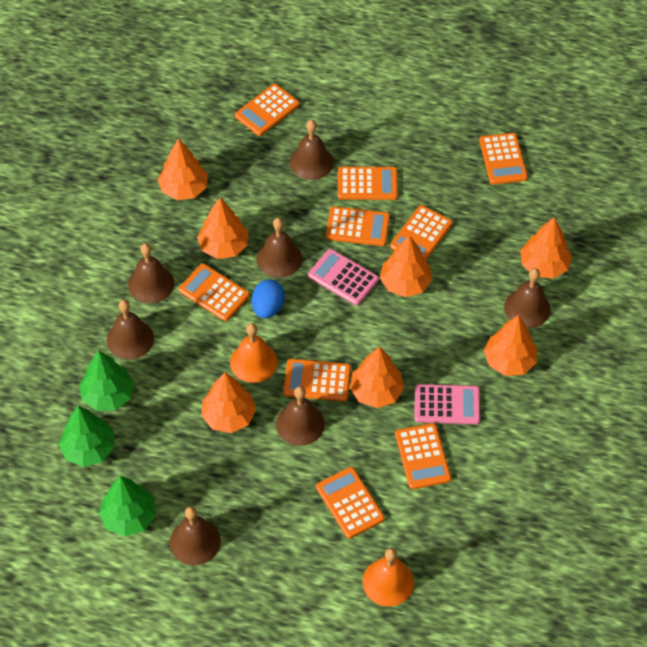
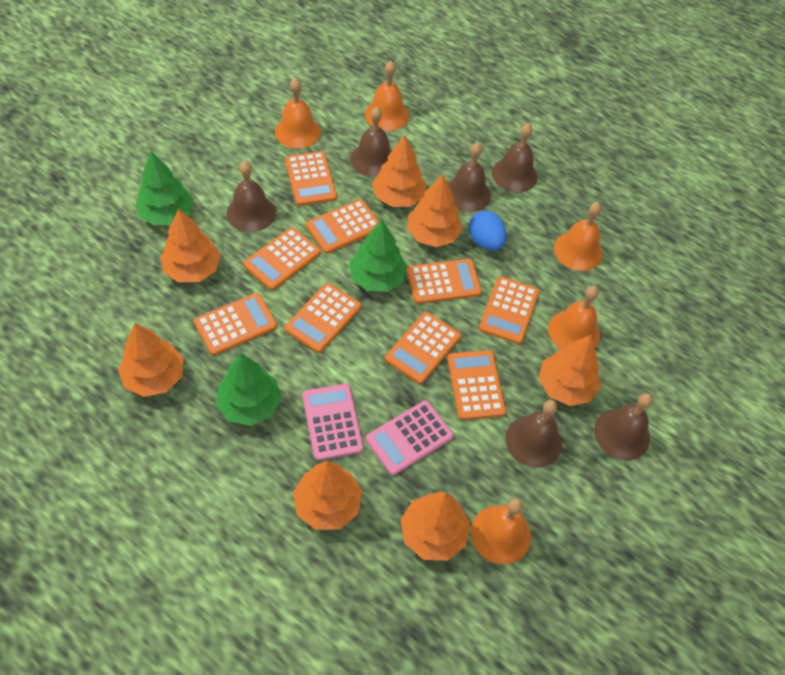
brown bell: 7 -> 6
orange bell: 2 -> 5

